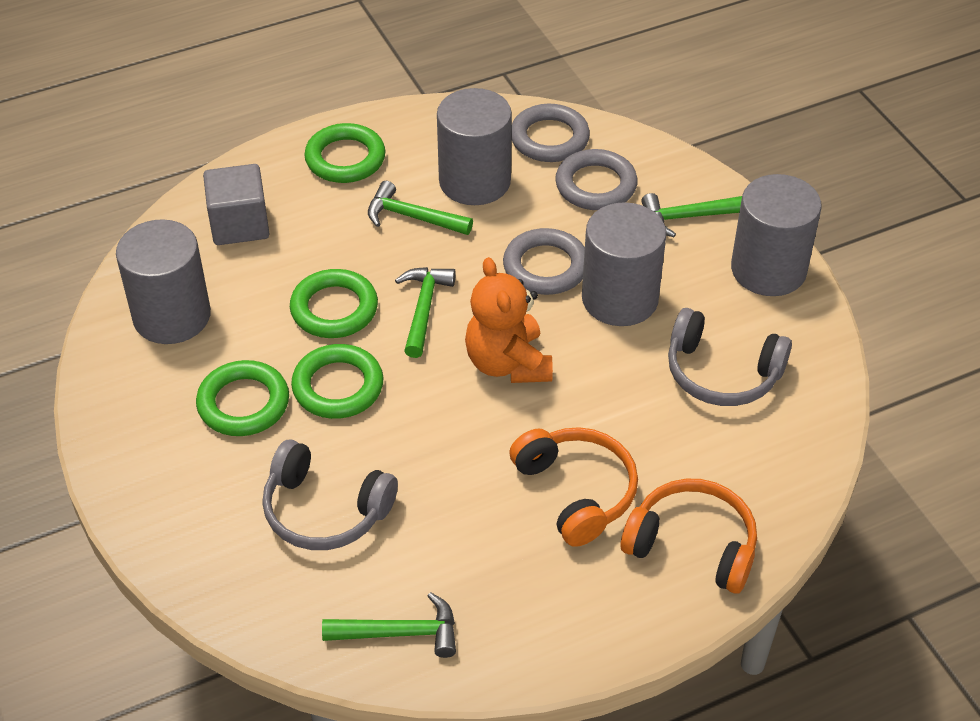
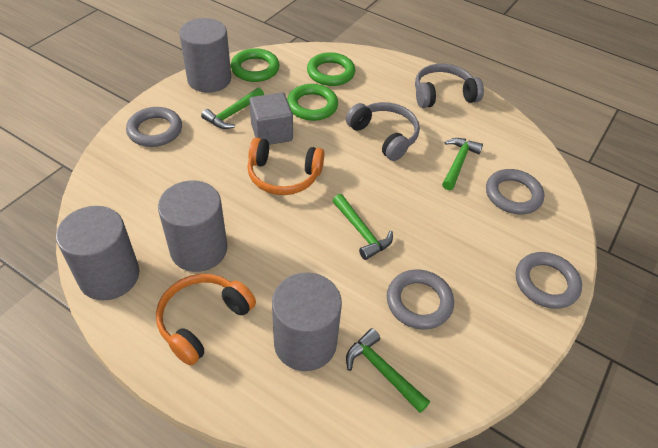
green ring: 4 -> 3
grey ring: 3 -> 4
orange teddy bear: 1 -> 0

